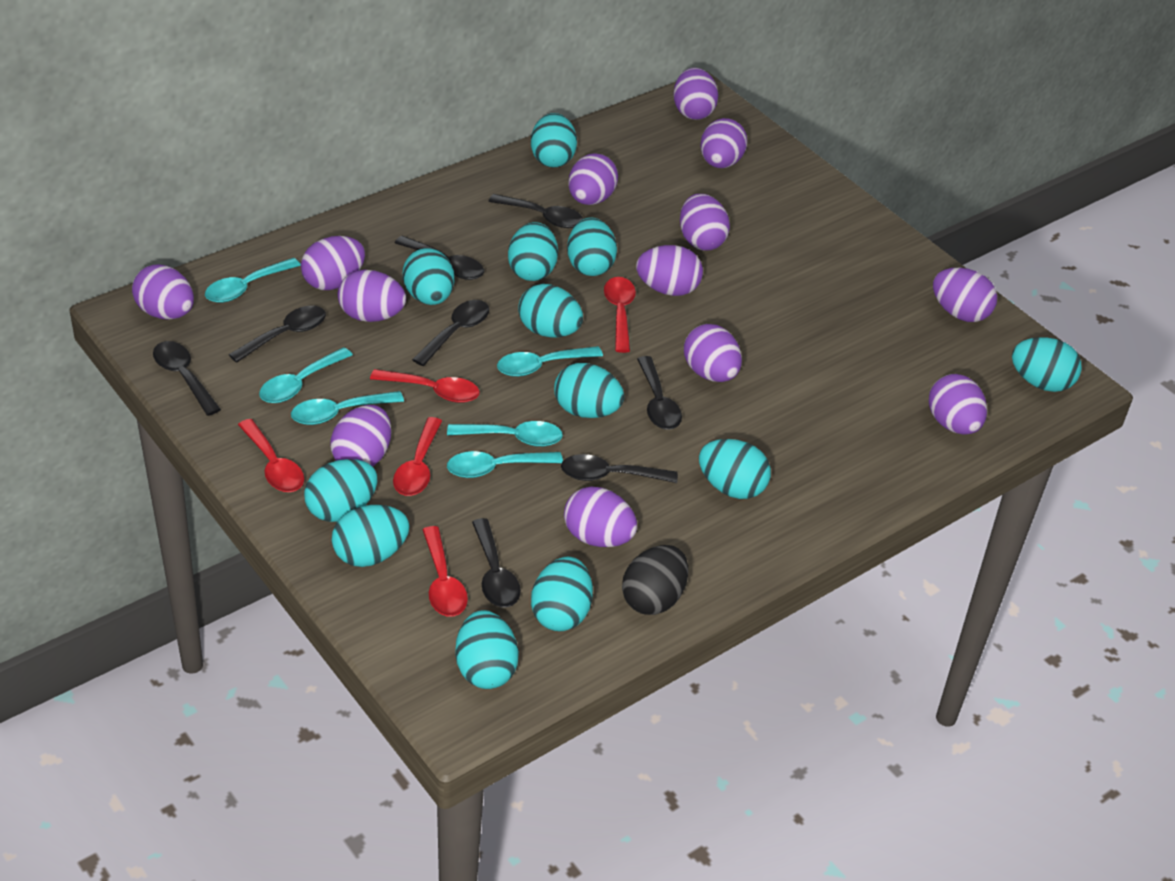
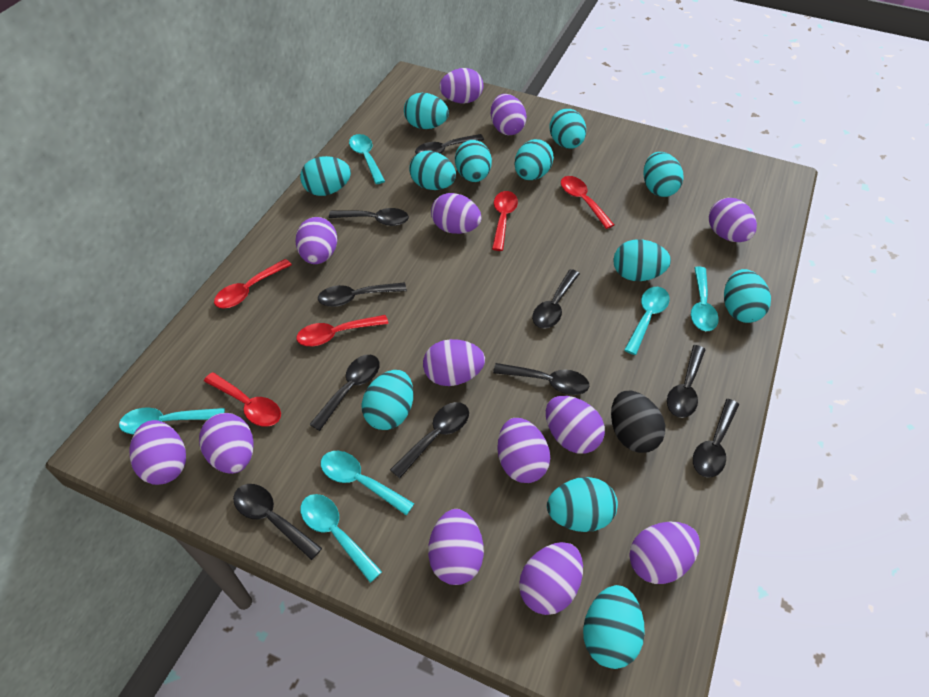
black spoon: 8 -> 10

